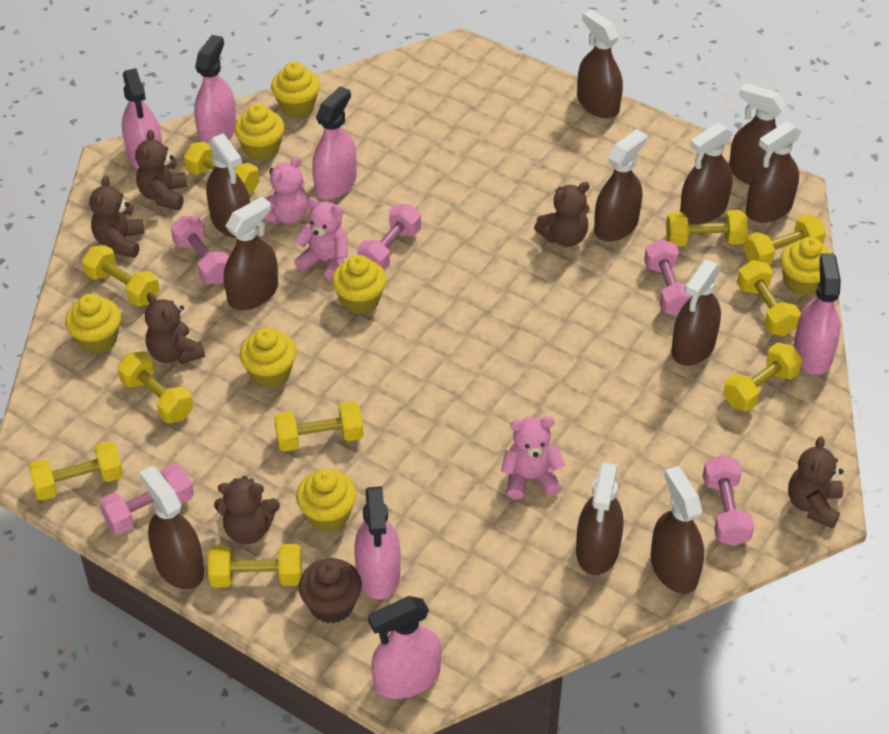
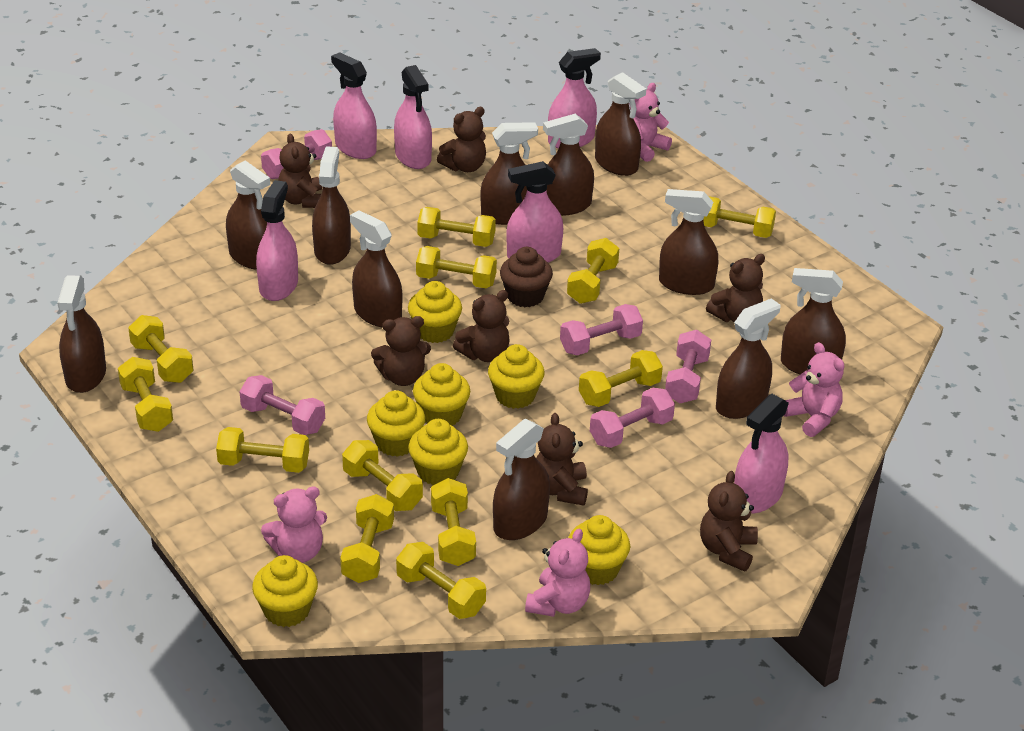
brown teddy bear: 6 -> 7
pink teddy bear: 3 -> 4
yellow dumbbell: 10 -> 12

